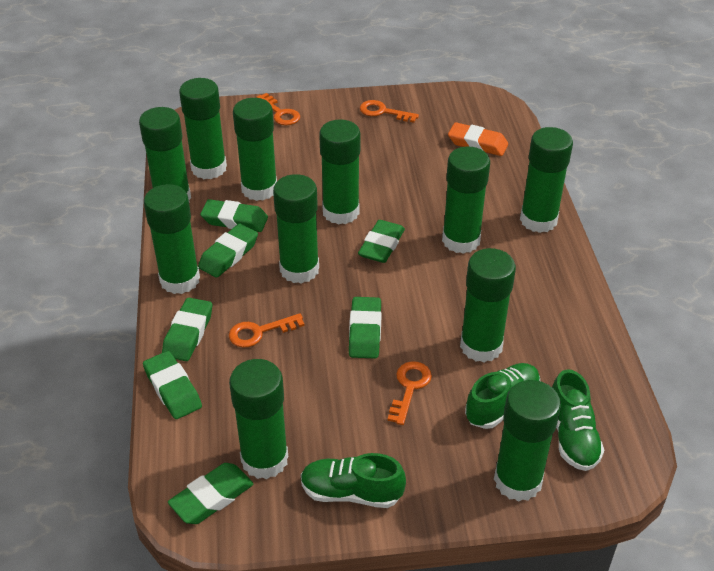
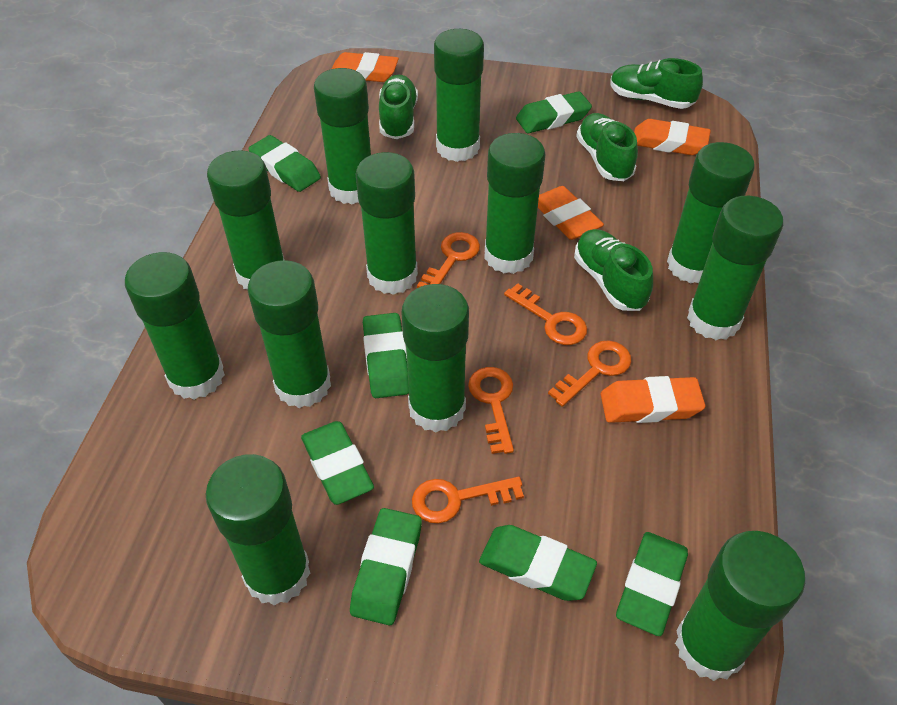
green glue stick: 11 -> 12
green shoe: 3 -> 4
orange eraser: 1 -> 4
orange key: 4 -> 5

